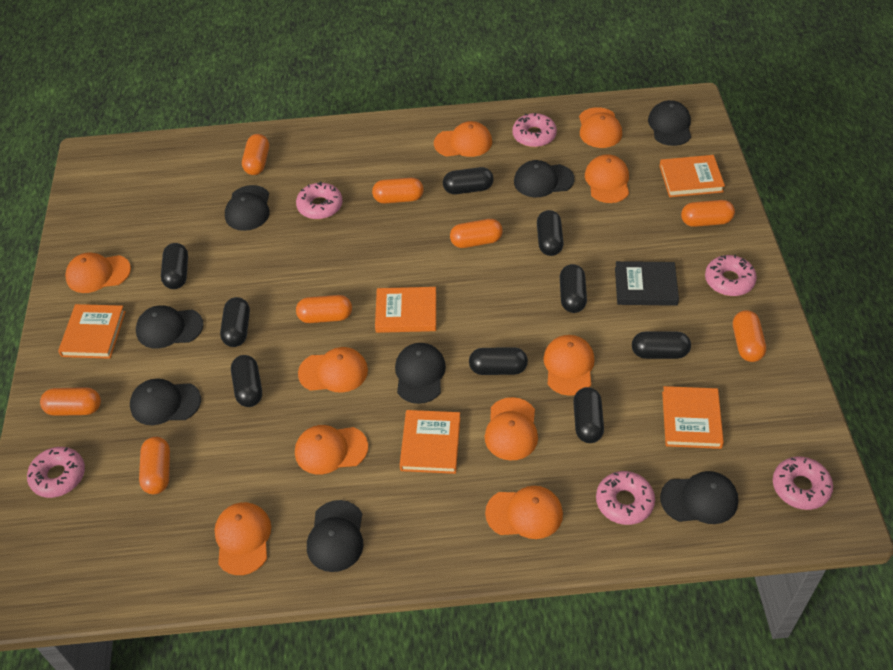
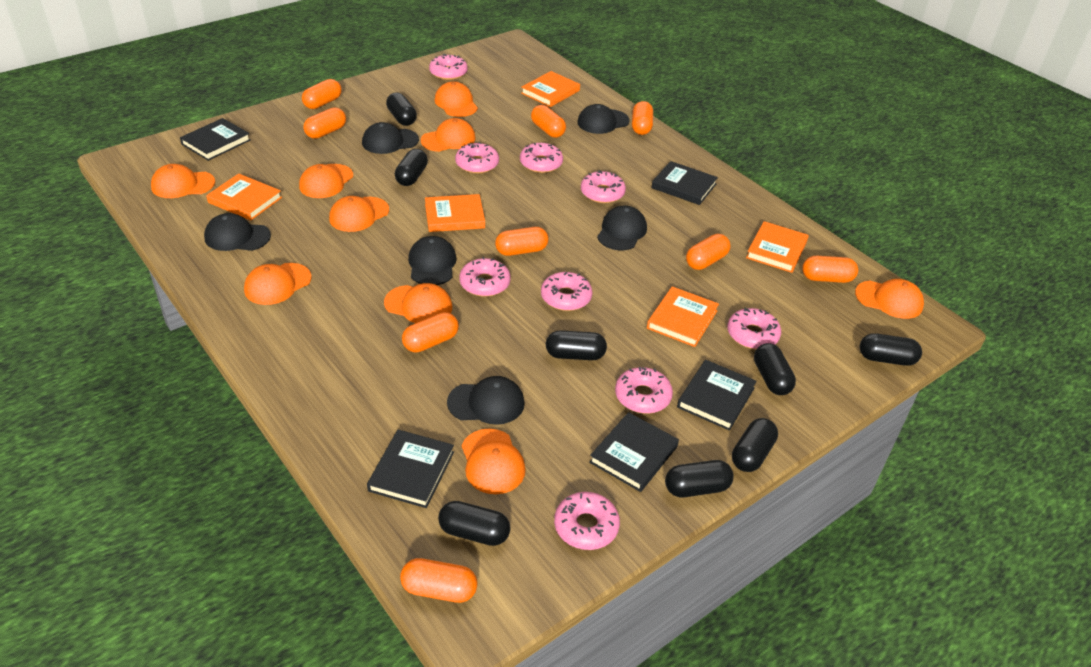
black book: 1 -> 5
black cap: 8 -> 6
black capsule: 9 -> 8
orange cap: 10 -> 9
orange capsule: 8 -> 9
pink donut: 6 -> 9

